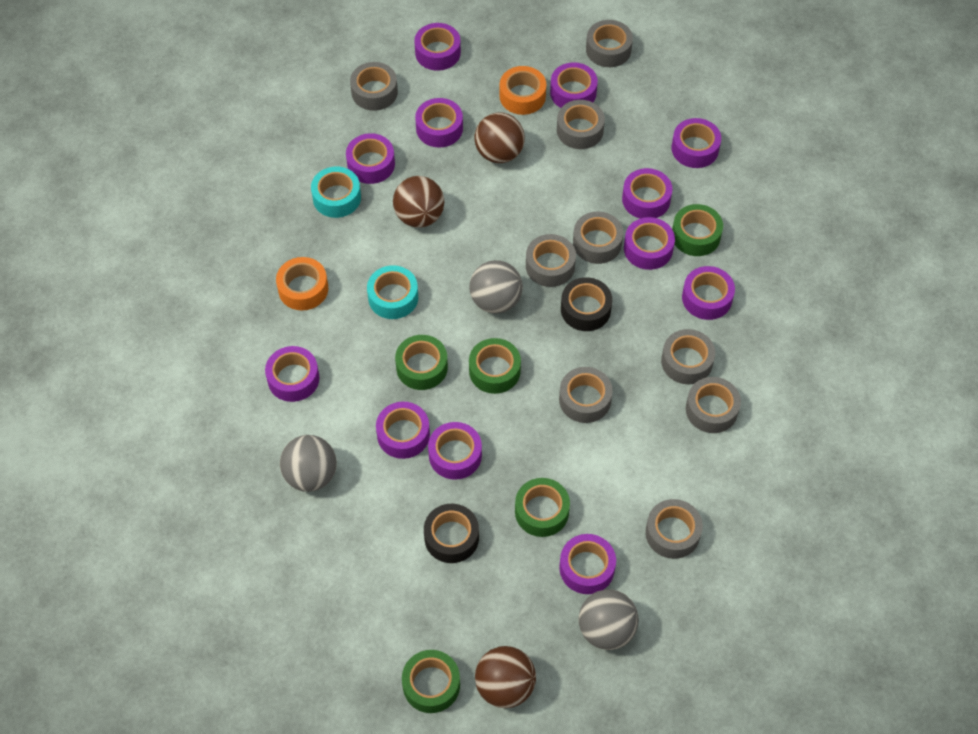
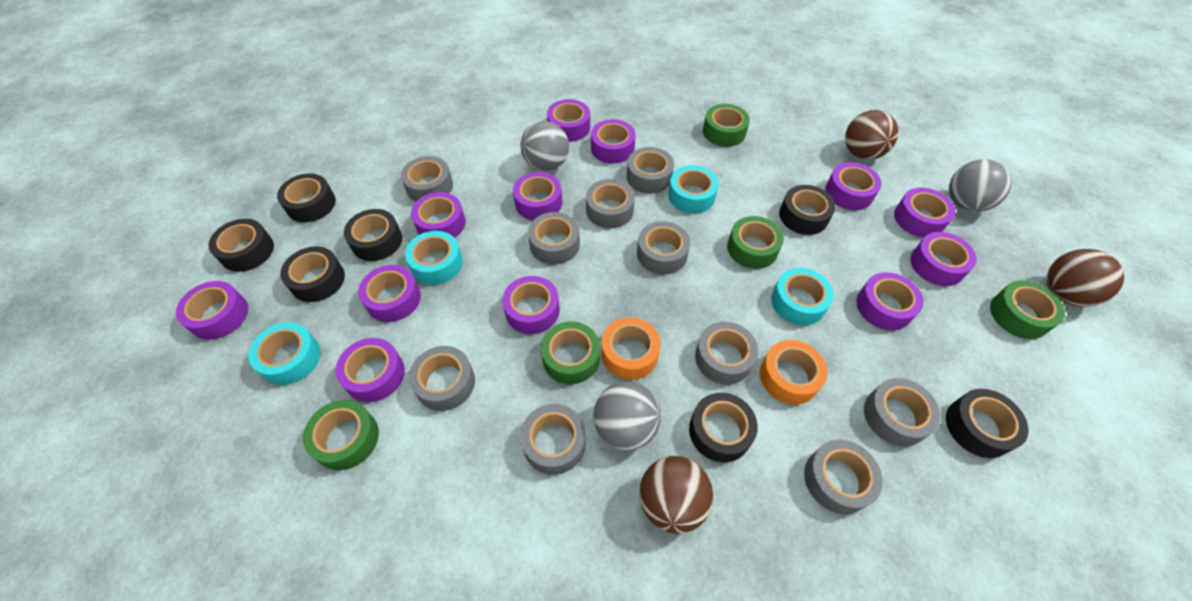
black tape: 2 -> 7
grey tape: 9 -> 10
turquoise tape: 2 -> 4

